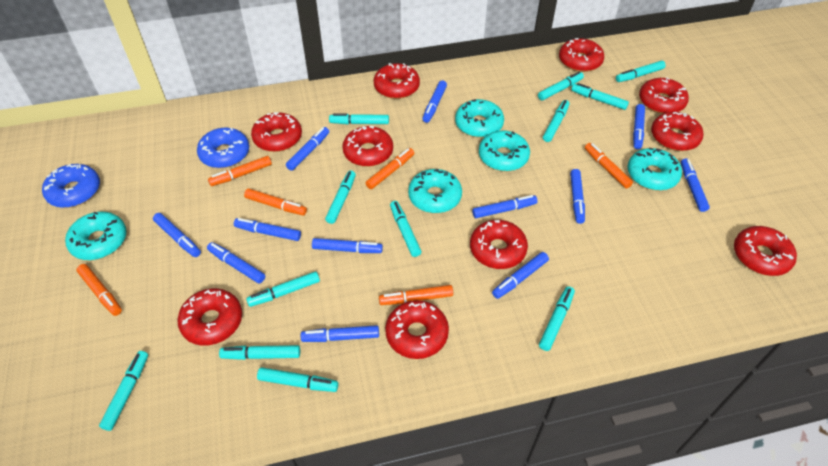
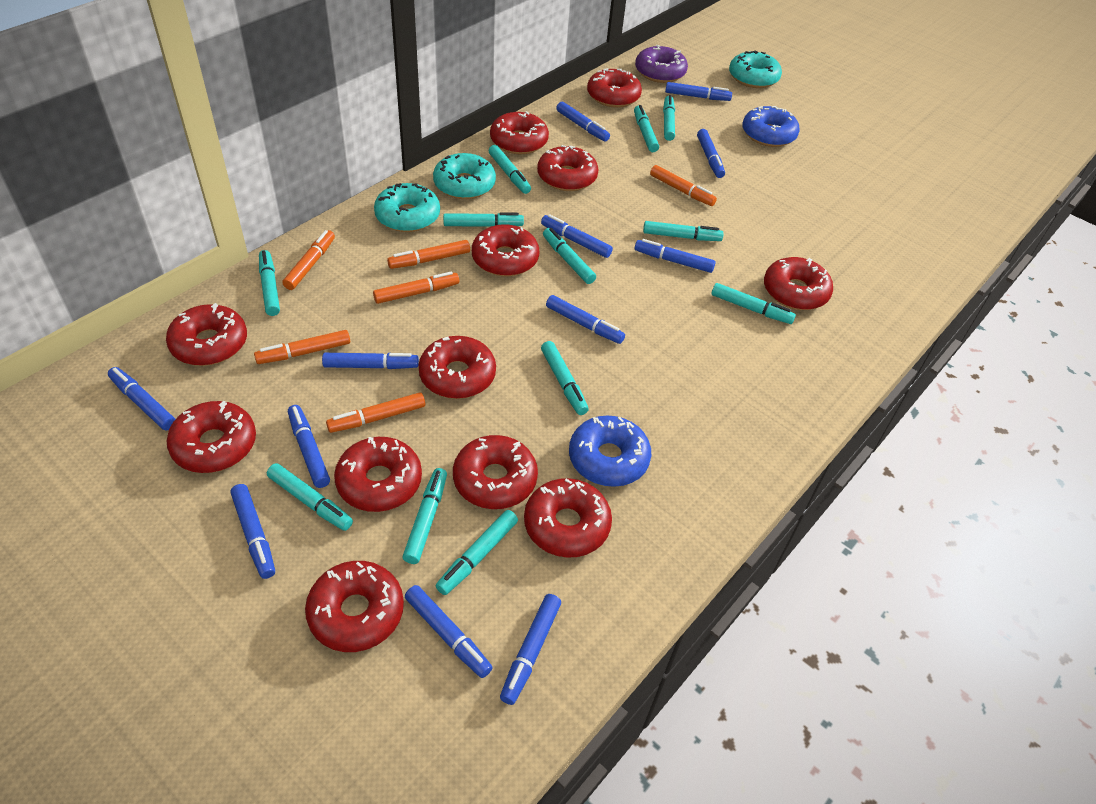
purple donut: 0 -> 1
red donut: 10 -> 12
turquoise donut: 5 -> 3

